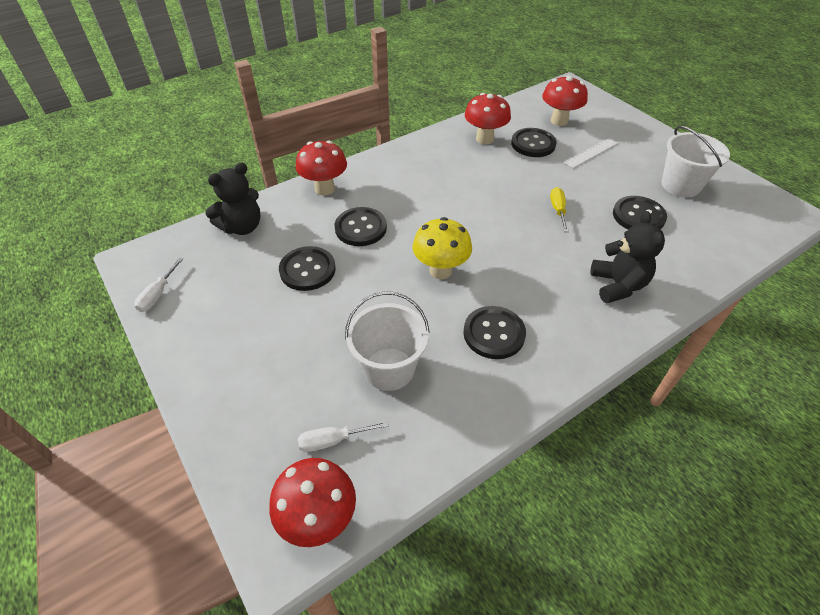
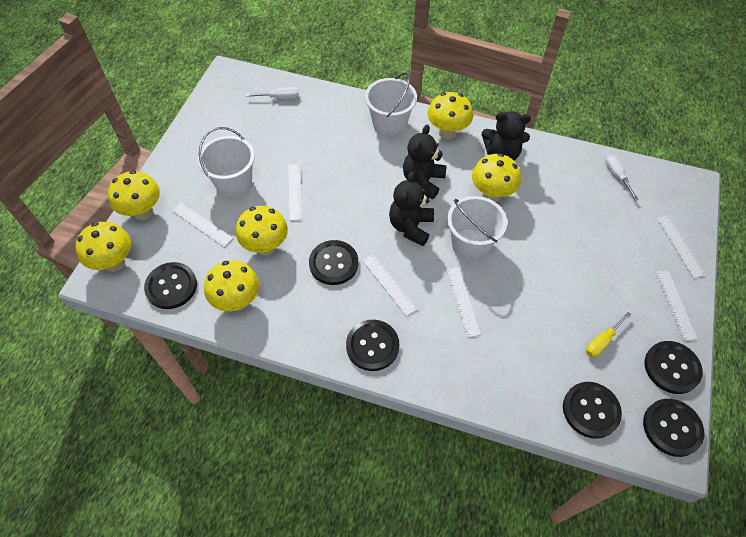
black button: 5 -> 6
black teddy bear: 2 -> 3
red mushroom: 4 -> 0
white bucket: 2 -> 3
white ruler: 1 -> 6
yellow mushroom: 1 -> 6

